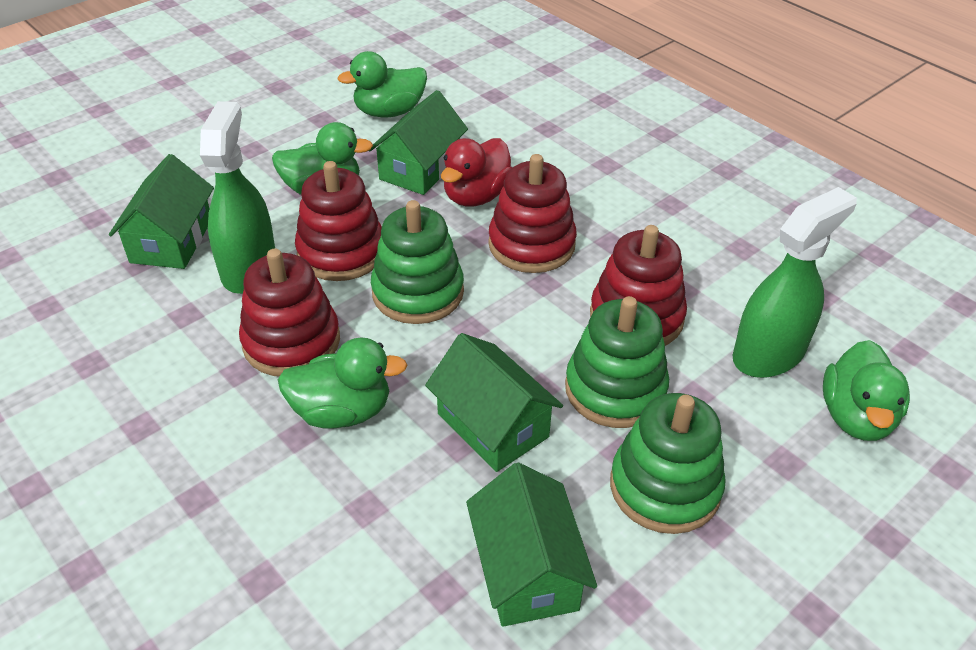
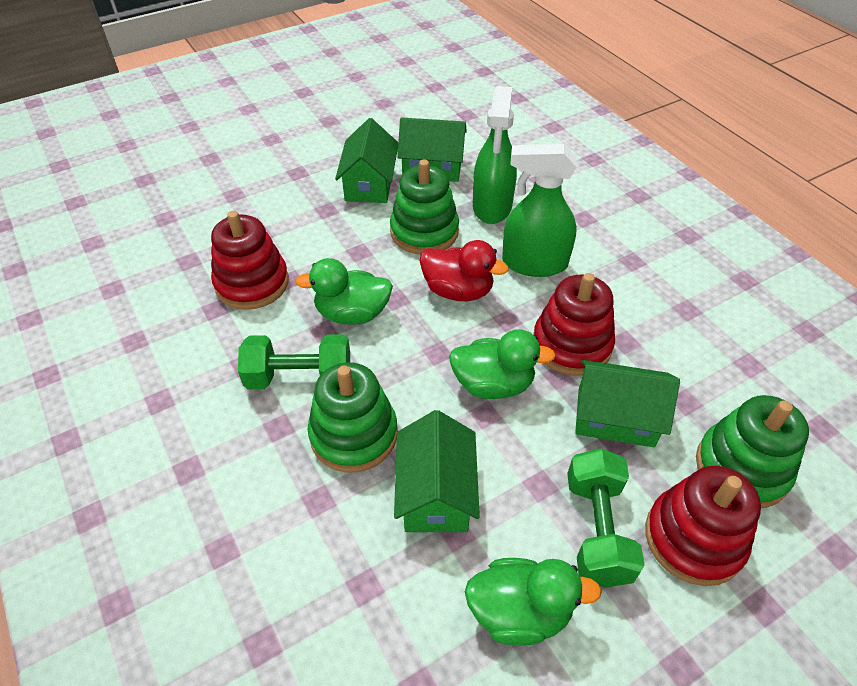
green duck: 4 -> 3
green dumbbell: 0 -> 2
red stacking toy: 4 -> 3

